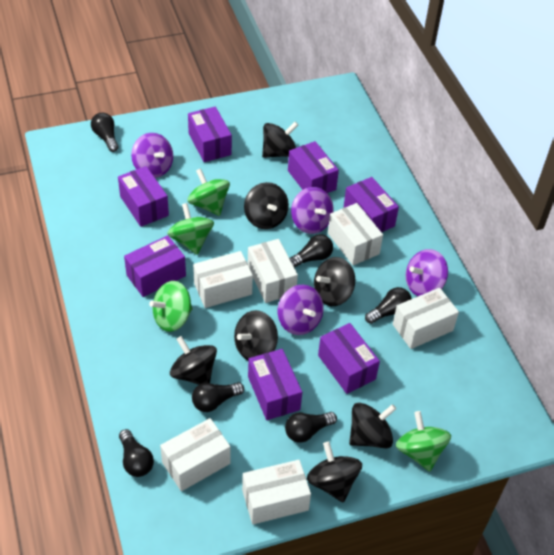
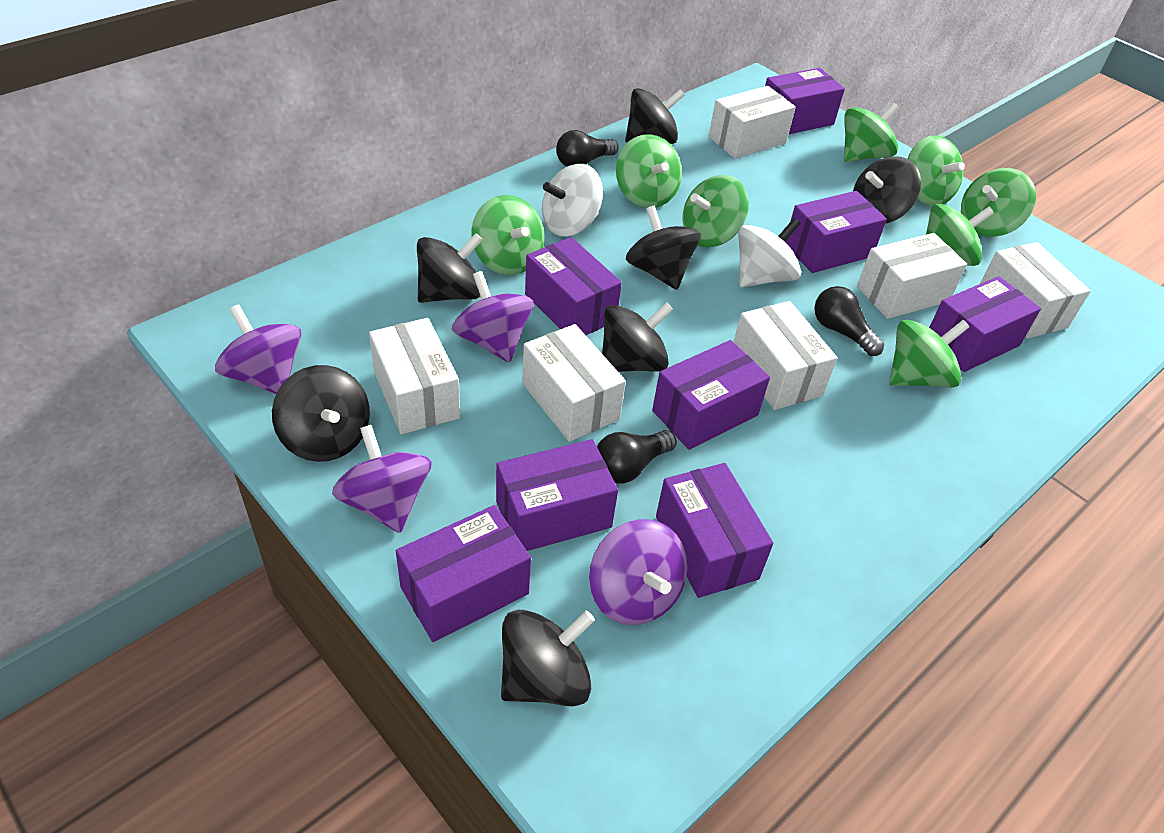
black light bulb: 6 -> 3
green spinning top: 4 -> 8
purple box: 7 -> 8
white spinning top: 0 -> 2

